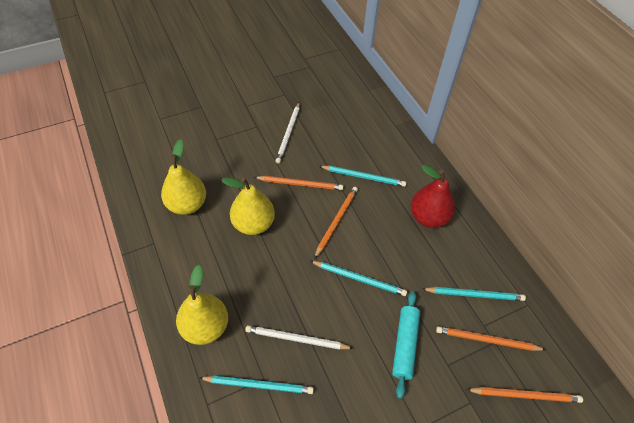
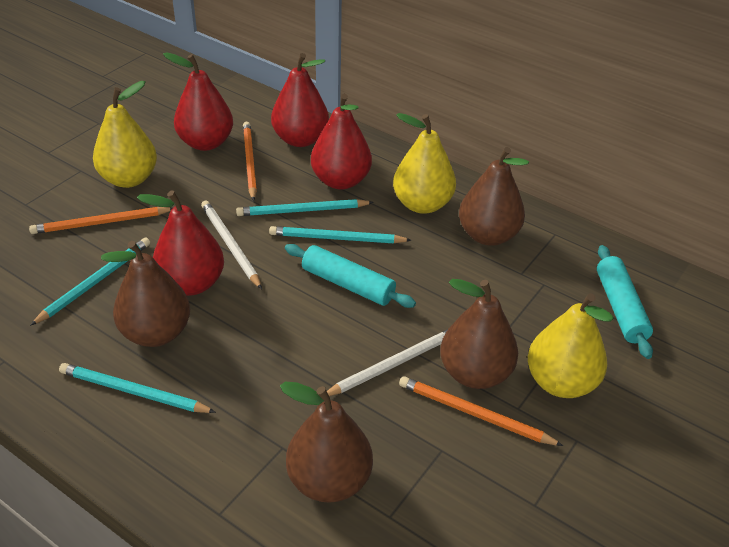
brown pear: 0 -> 4
orange pencil: 4 -> 3
red pear: 1 -> 4
turquoise rolling pin: 1 -> 2

